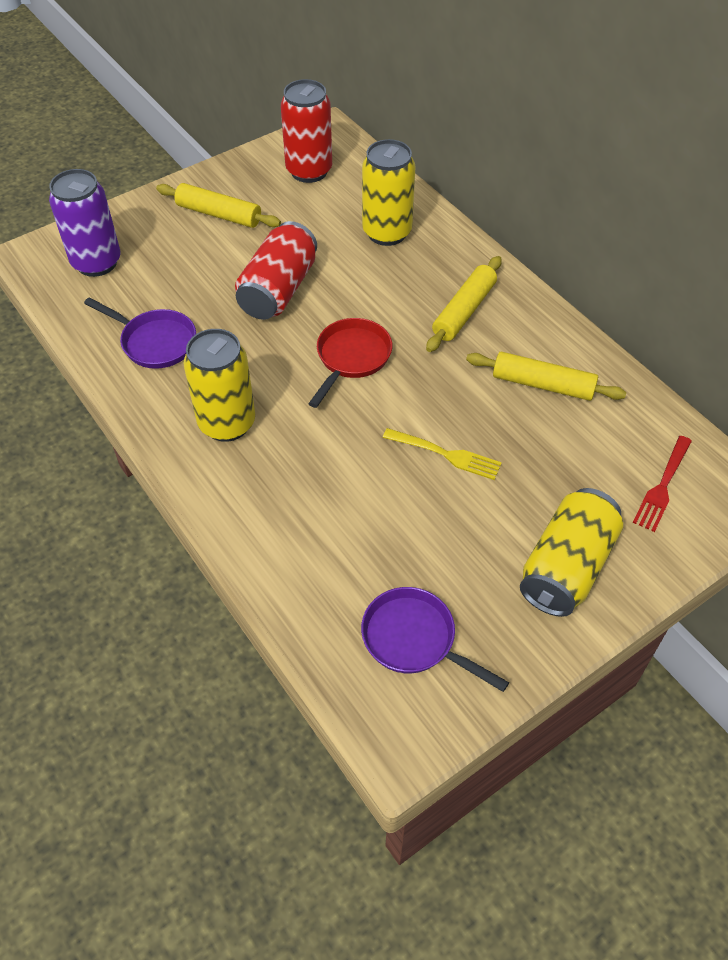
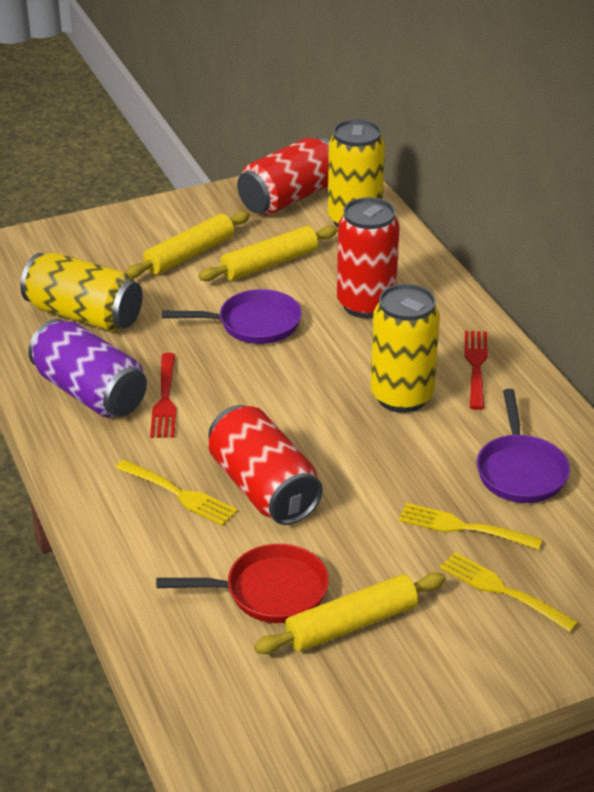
red can: 2 -> 3
red fork: 1 -> 2
yellow fork: 1 -> 3

